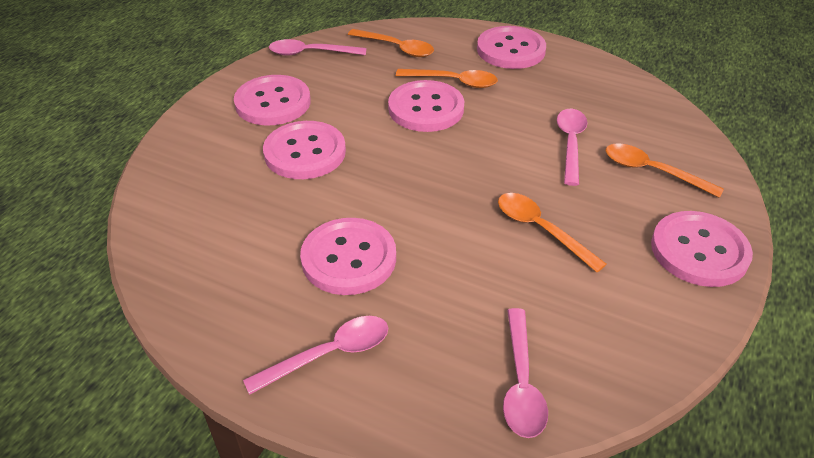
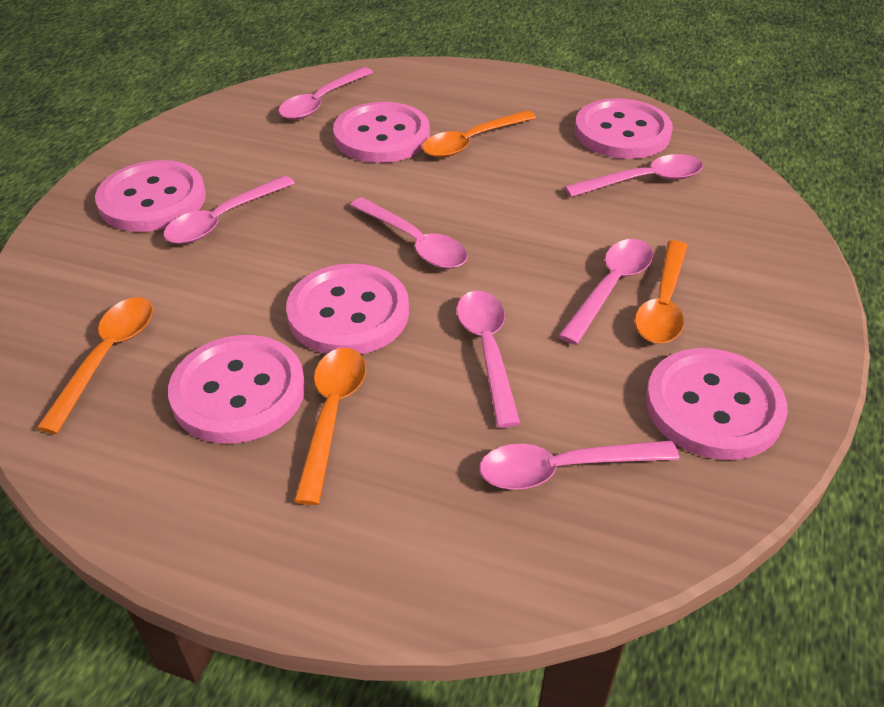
pink spoon: 4 -> 7

